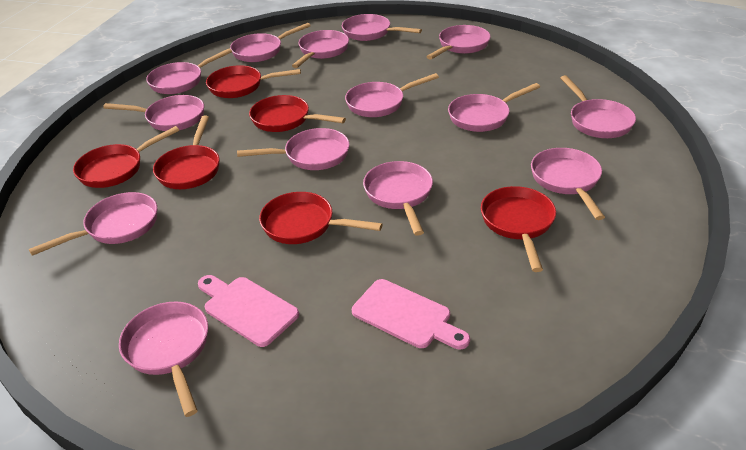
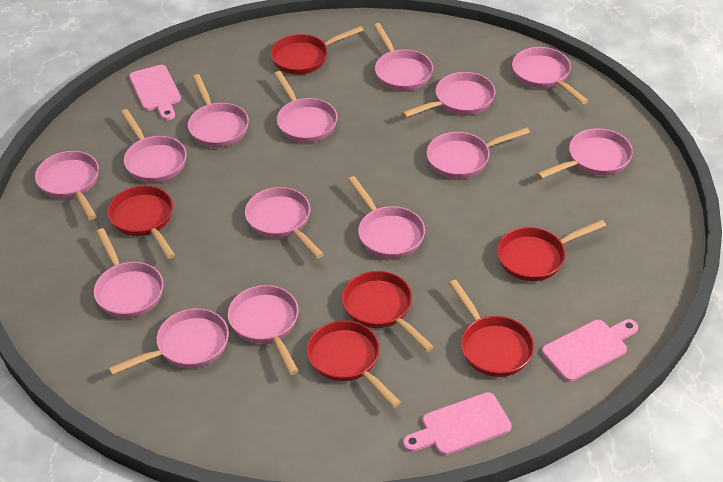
pink cutting board: 2 -> 3

